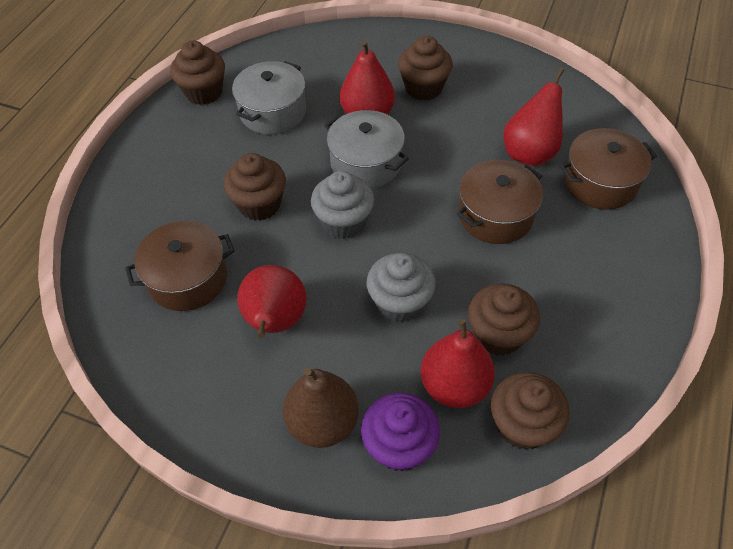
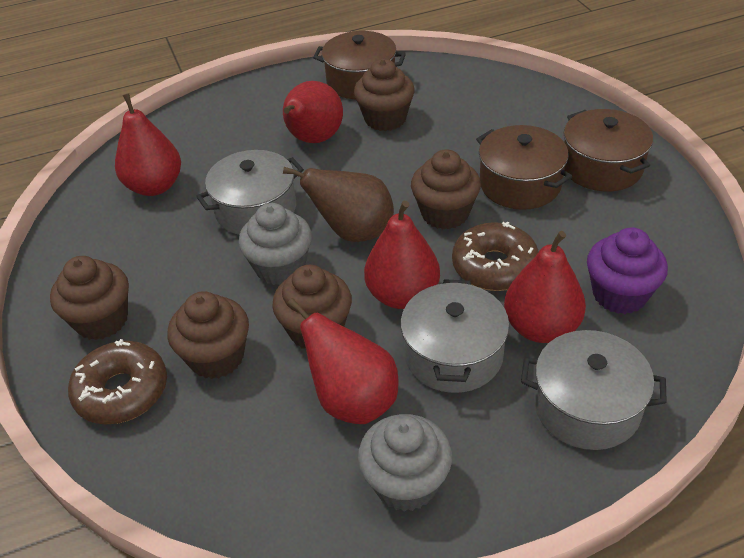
brown donut: 0 -> 2
grey pot: 2 -> 3
red pear: 4 -> 5

